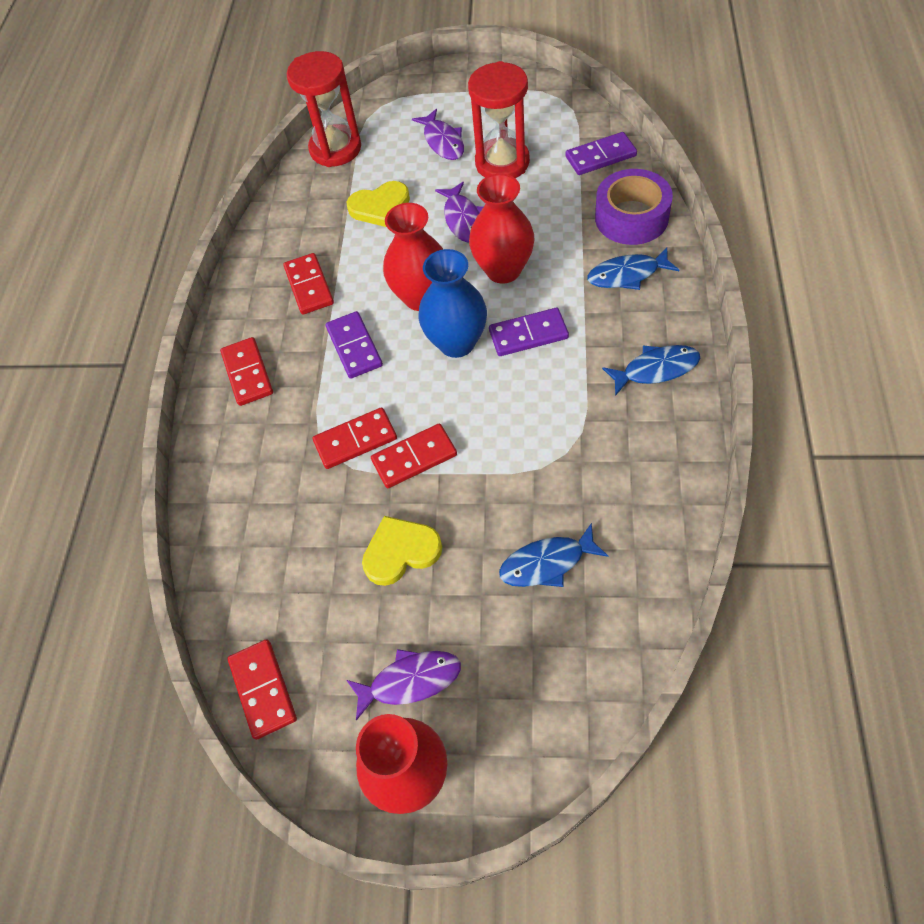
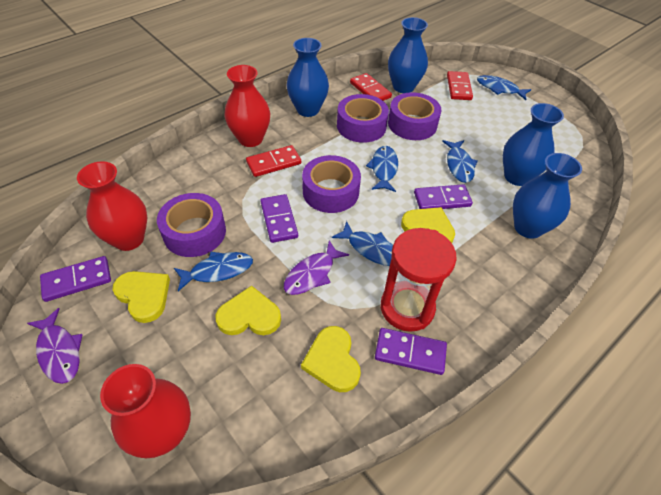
blue fish: 3 -> 5
blue vase: 1 -> 4
purple domino: 3 -> 4
purple fish: 3 -> 2
purple tape: 1 -> 4
red domino: 5 -> 3
red hourglass: 2 -> 1
yellow heart: 2 -> 4

